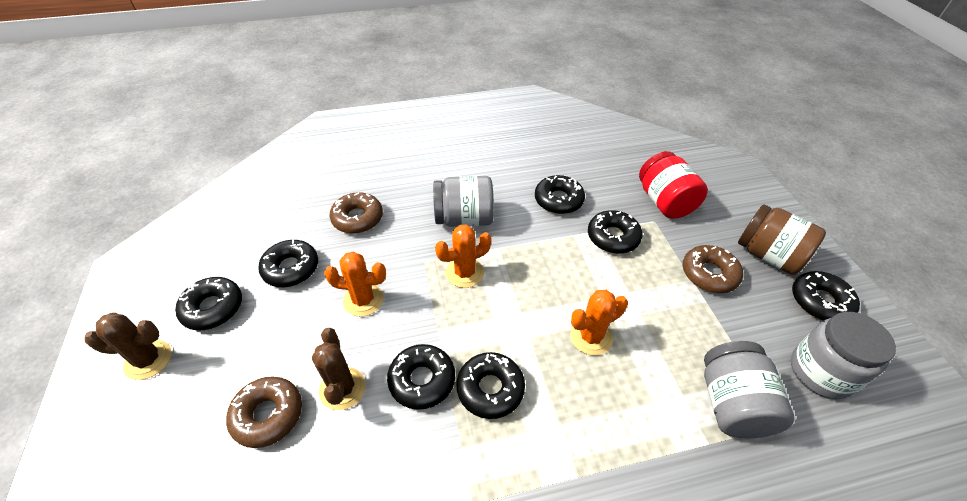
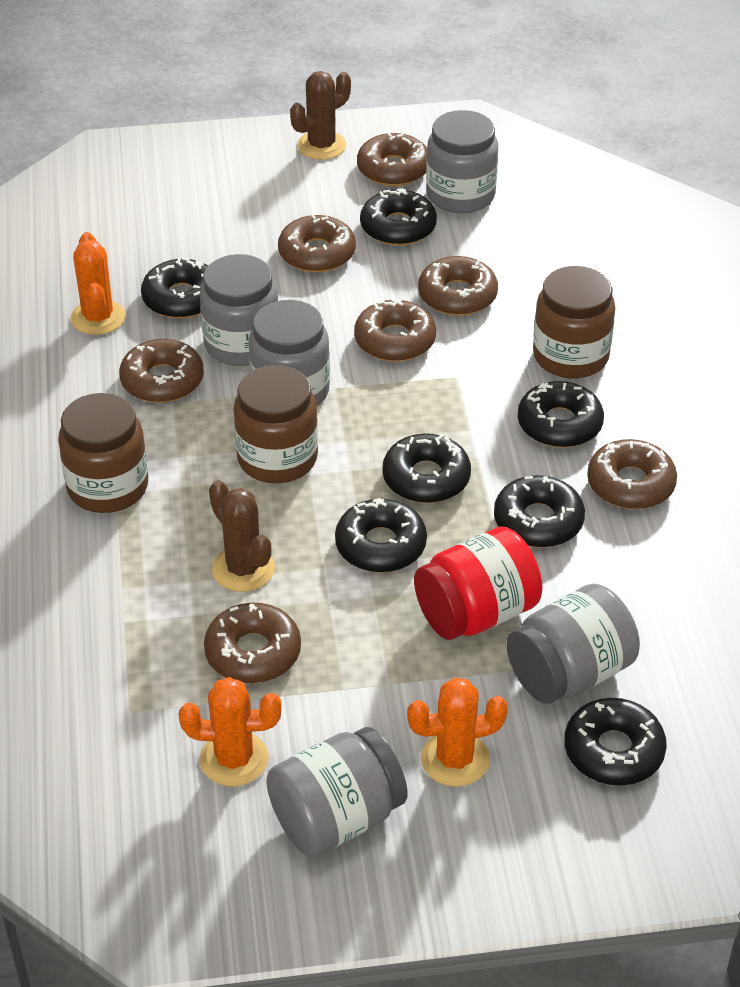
brown donut: 3 -> 7
brown jar: 1 -> 3
grey jar: 3 -> 5

